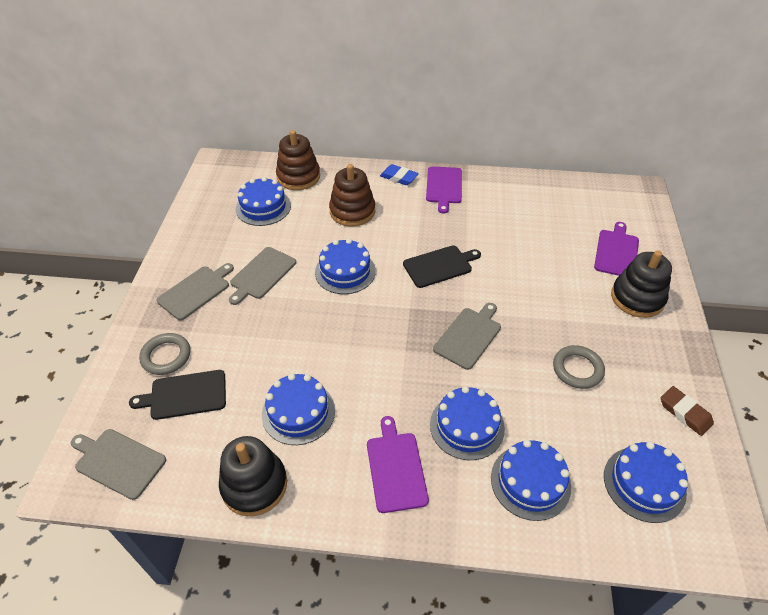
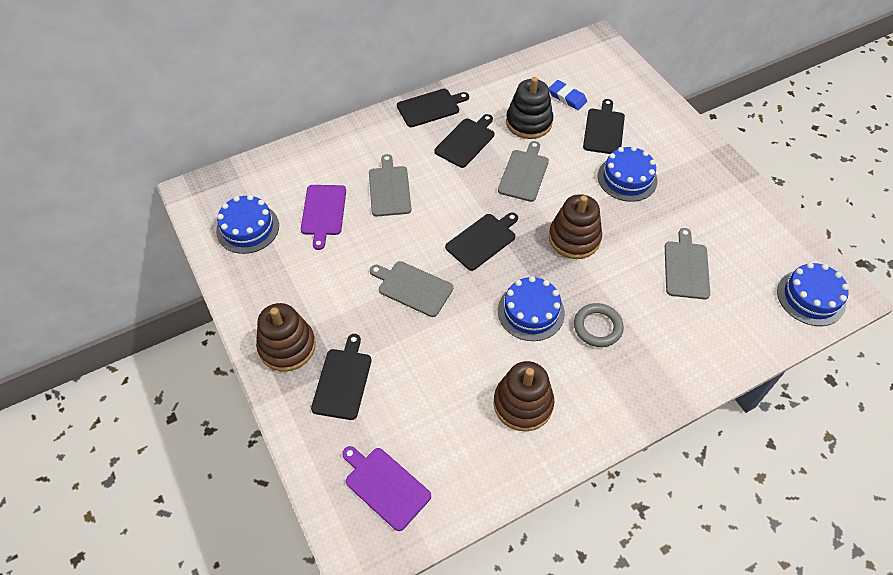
black cutting board: 2 -> 5
black stacking toy: 2 -> 1
blue cake: 6 -> 4
brown eraser: 1 -> 0
brown stacking toy: 2 -> 3
grey ring: 2 -> 1
purple cutting board: 3 -> 2

